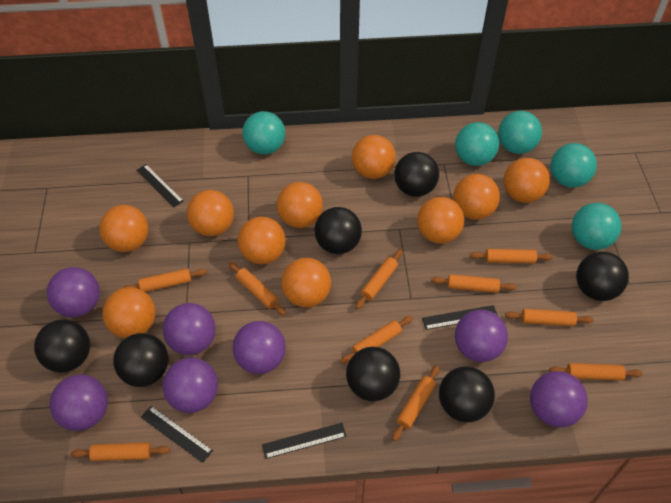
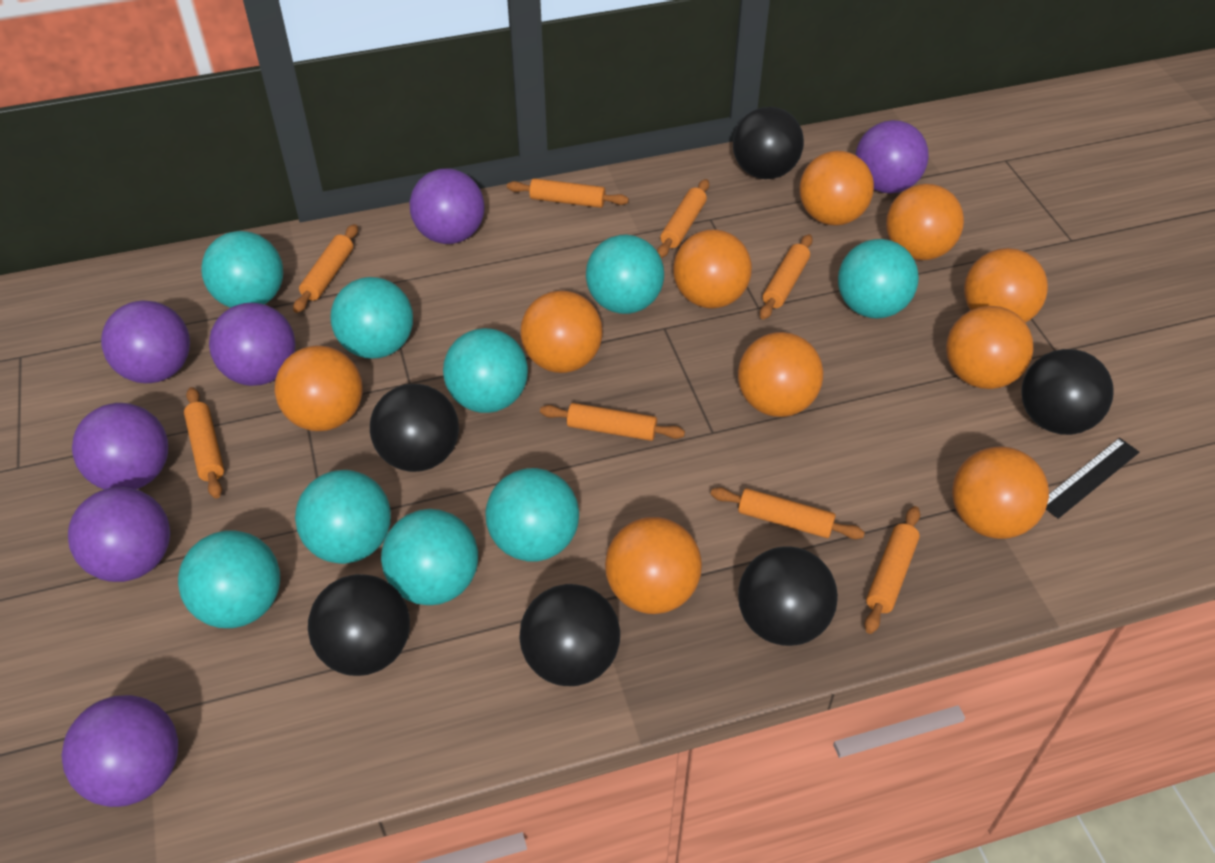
black ball: 7 -> 6
black ruler: 4 -> 1
orange rolling pin: 10 -> 8
turquoise ball: 5 -> 9

